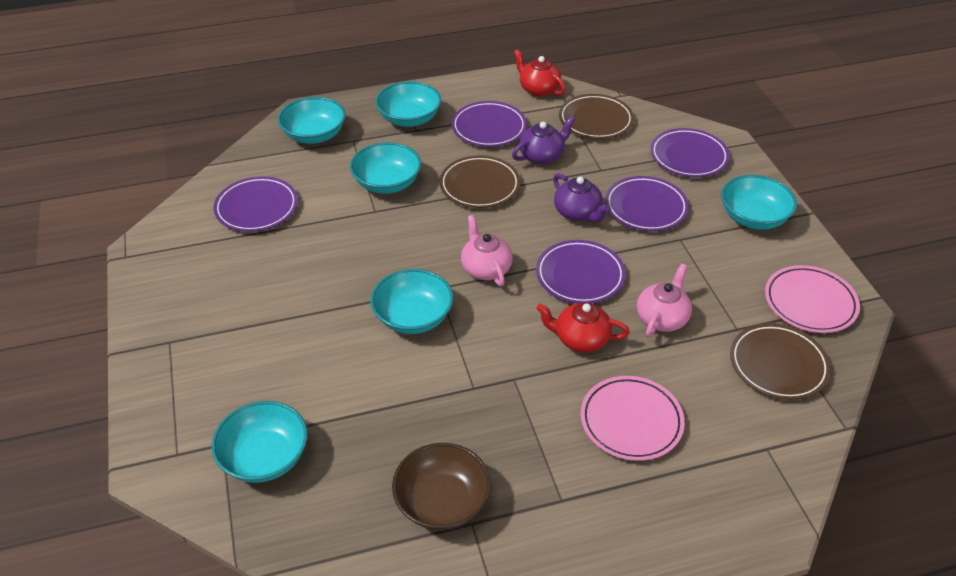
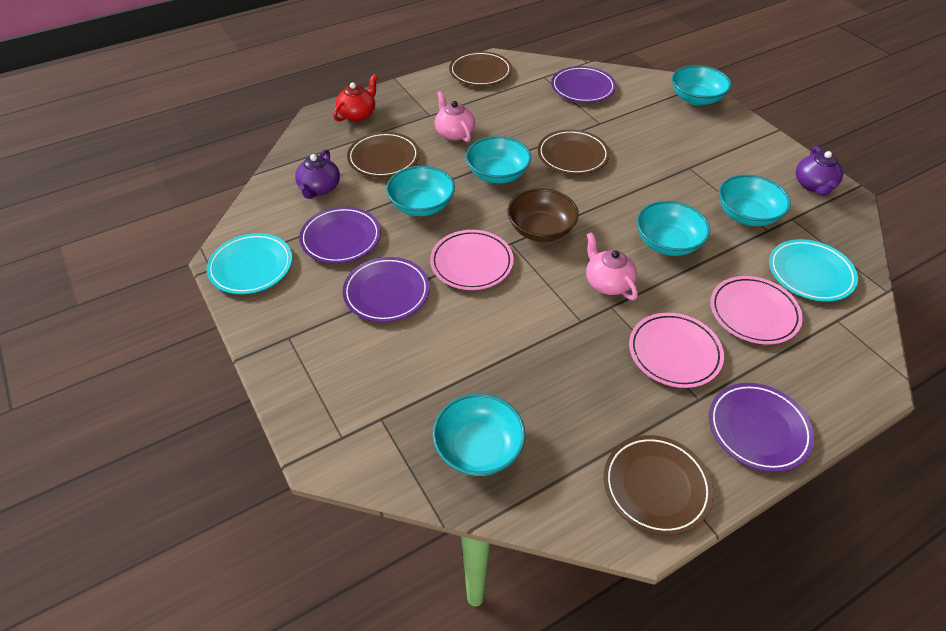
brown plate: 3 -> 4
pink plate: 2 -> 3
purple plate: 5 -> 4
red teapot: 2 -> 1
turquoise plate: 0 -> 2

